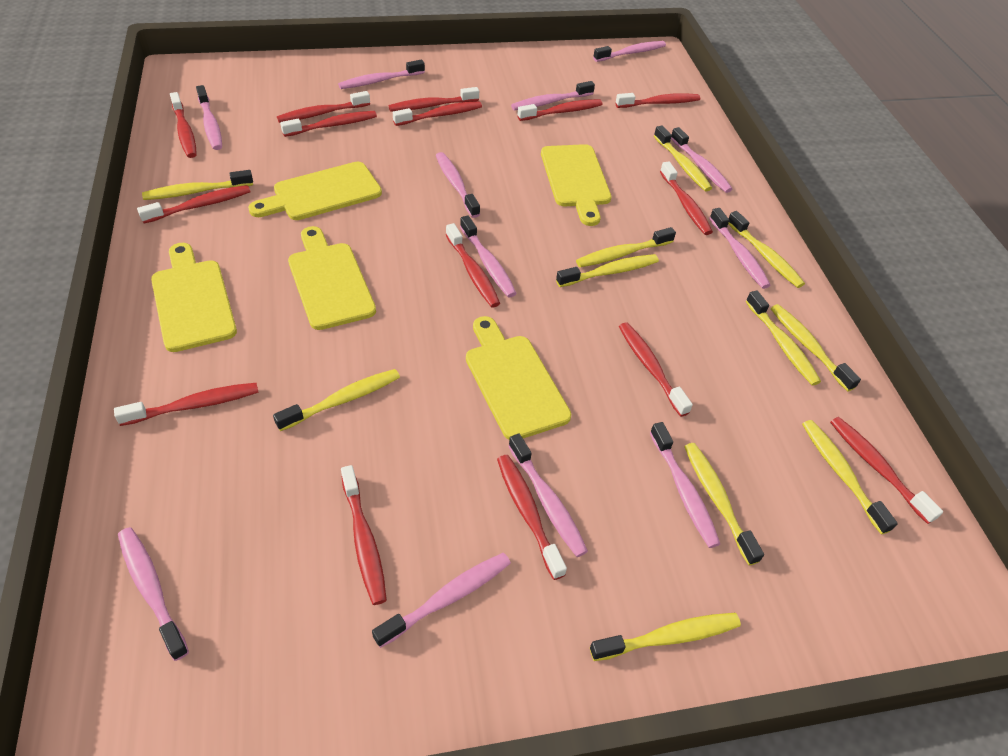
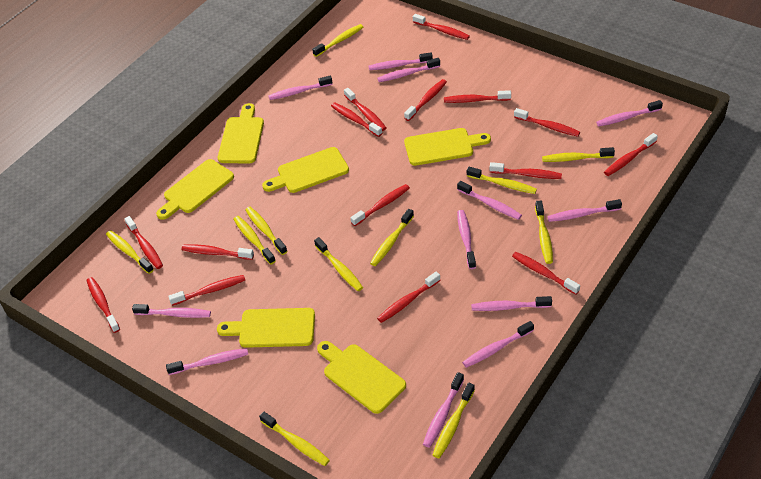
yellow cutting board: 5 -> 6

